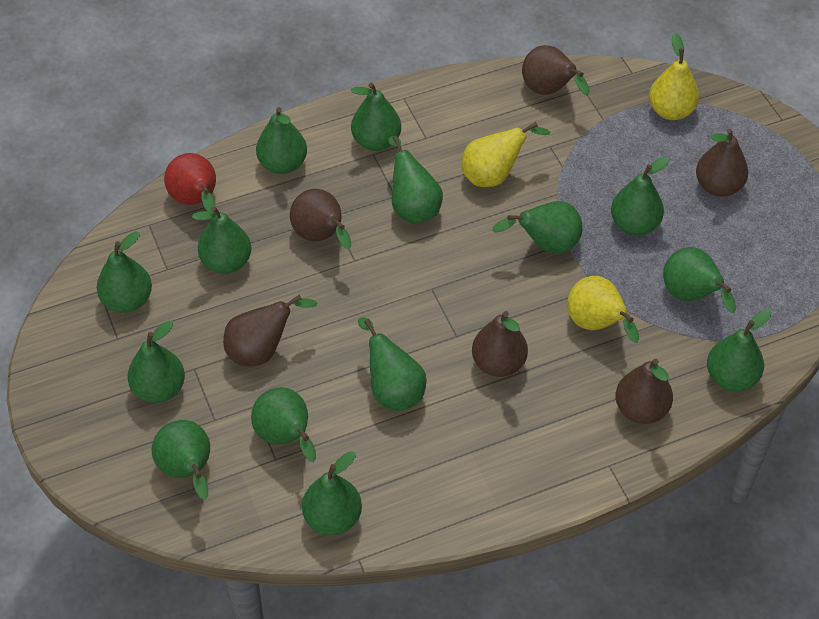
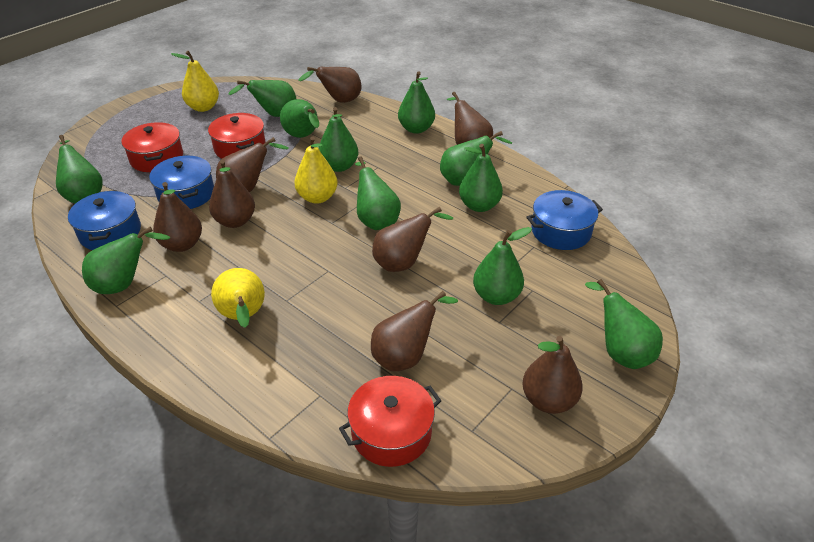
blue pot: 0 -> 3
brown pear: 6 -> 8
green pear: 14 -> 11
red pear: 1 -> 0
red pot: 0 -> 3

